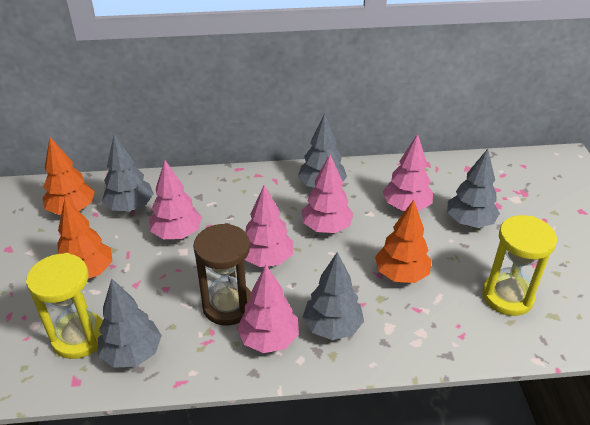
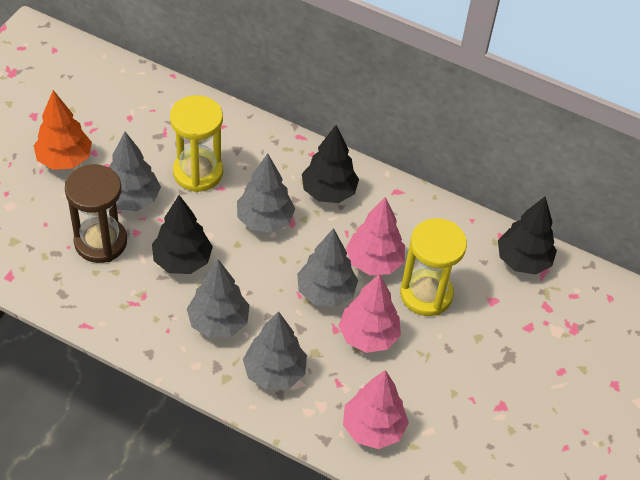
black tree: 0 -> 3
orange tree: 3 -> 1
pink tree: 5 -> 3

